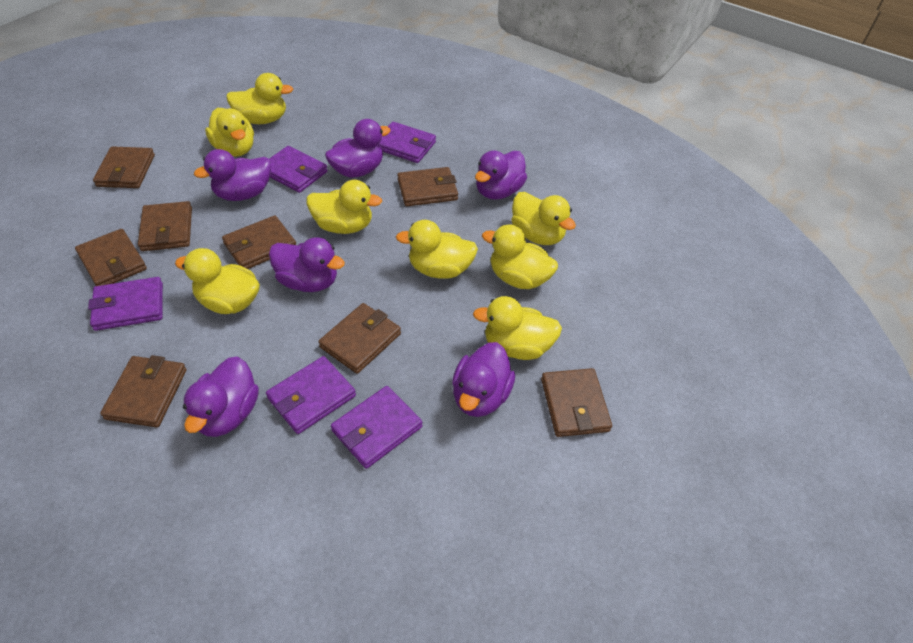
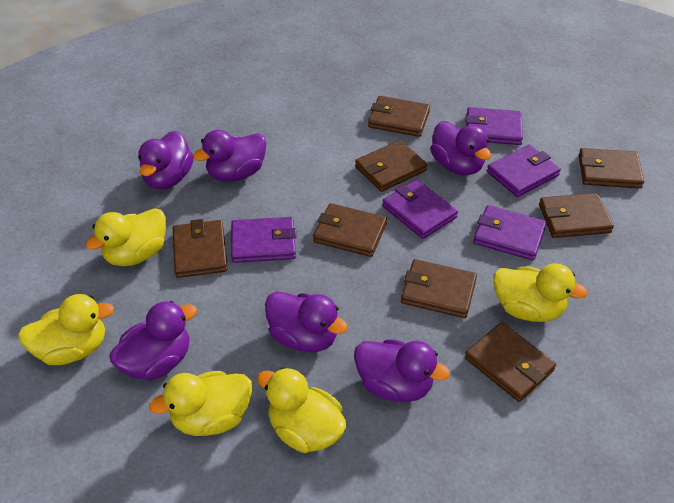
yellow duck: 8 -> 5

